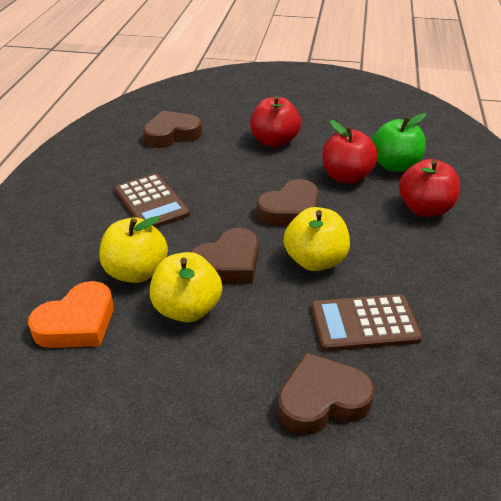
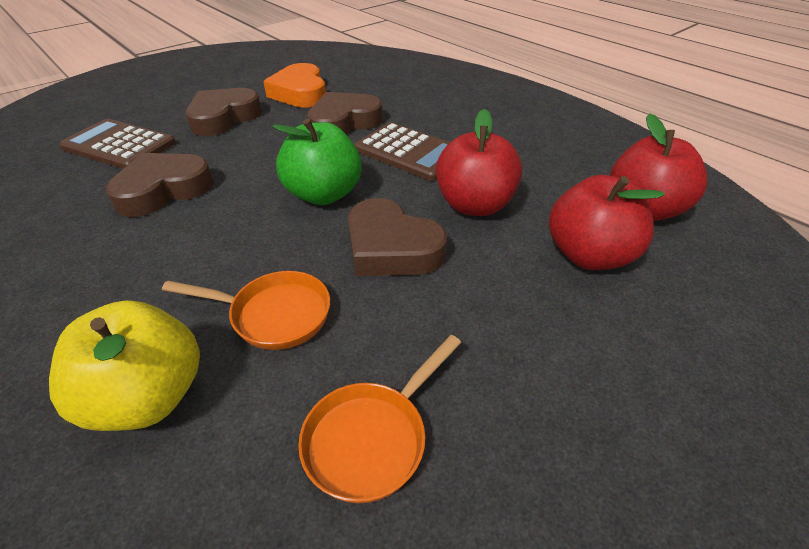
orange pan: 0 -> 2
yellow apple: 3 -> 1

